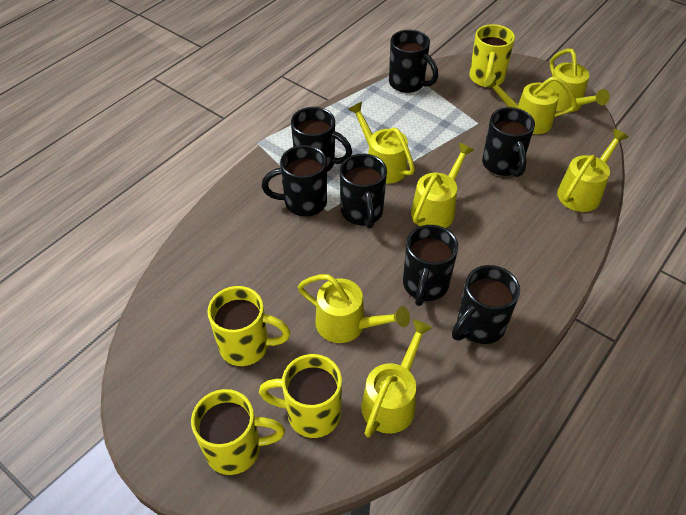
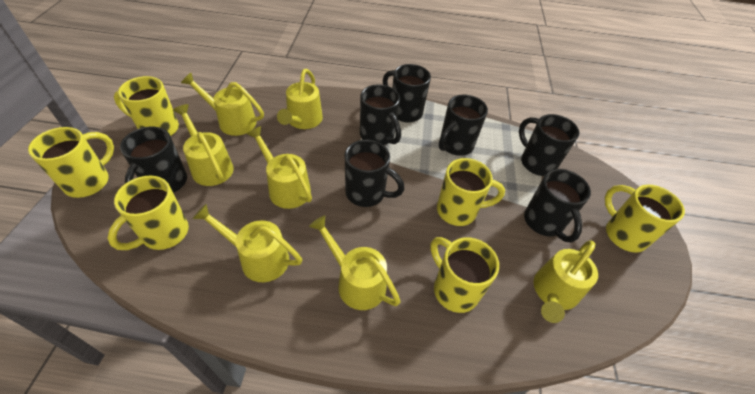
yellow mug: 4 -> 6

